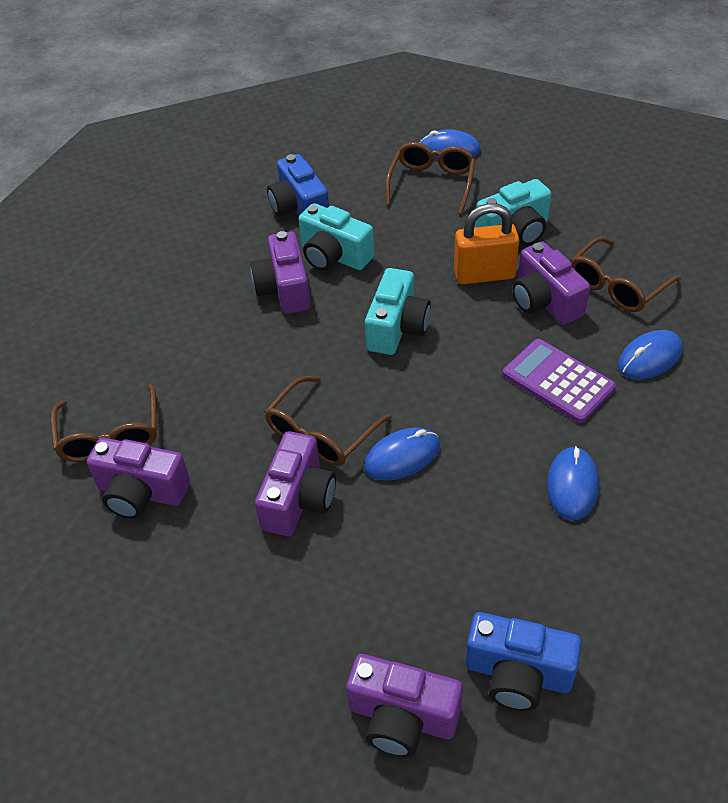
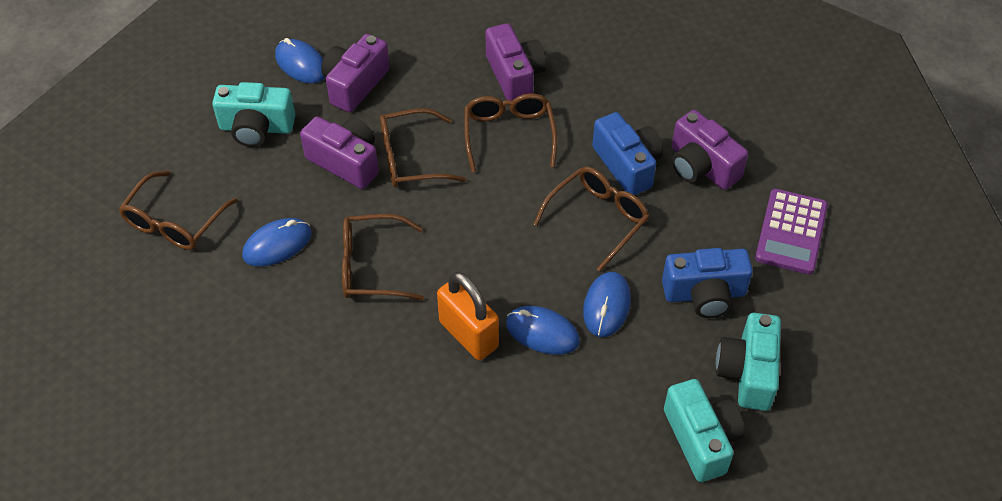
brown glasses: 4 -> 5
purple camera: 5 -> 4

